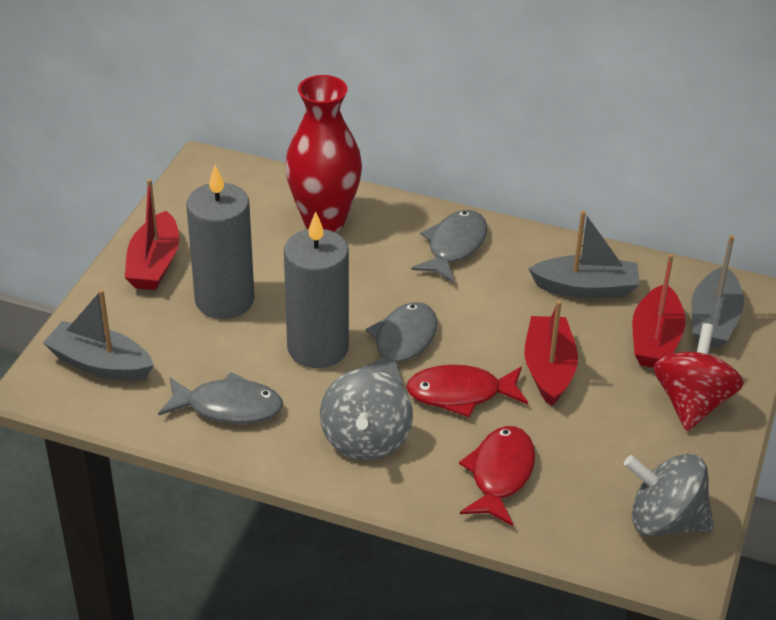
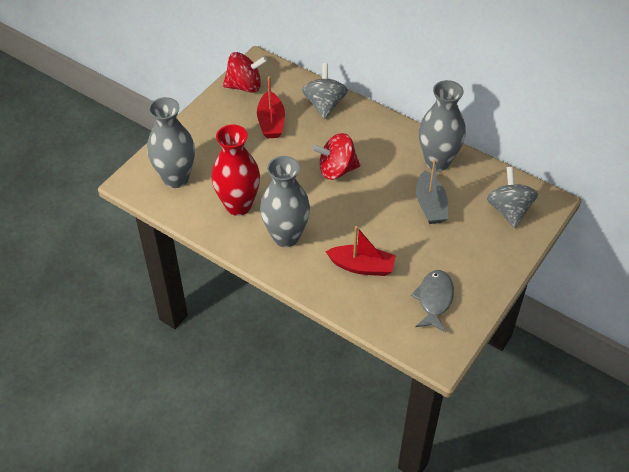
grey boat: 3 -> 1
grey candle: 2 -> 0
grey fish: 3 -> 1
grey vase: 0 -> 3
red boat: 3 -> 2
red fish: 2 -> 0
red spinning top: 1 -> 2

